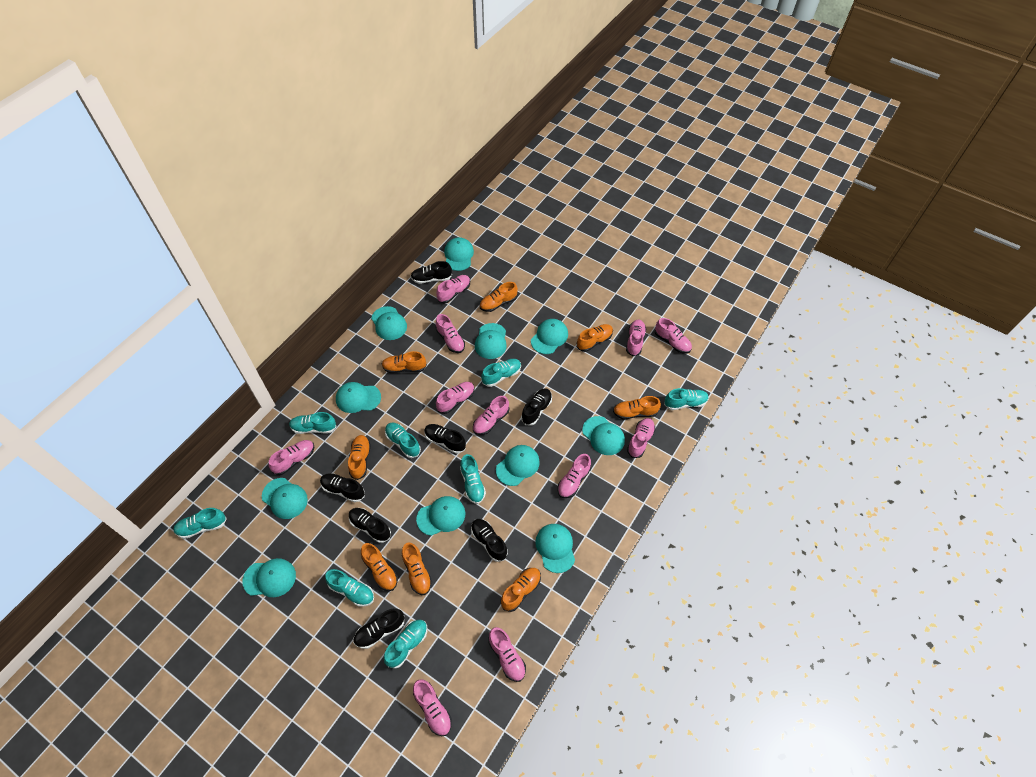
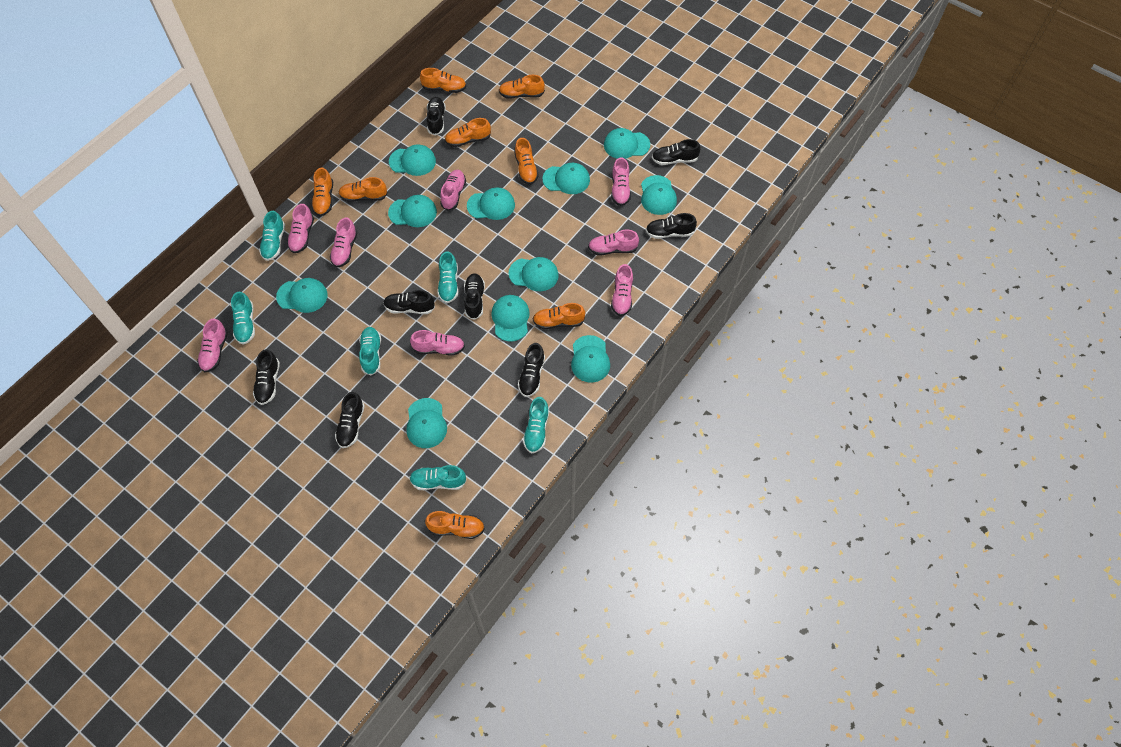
black shoe: 7 -> 8
pink shoe: 11 -> 8
turquoise shoe: 8 -> 6

